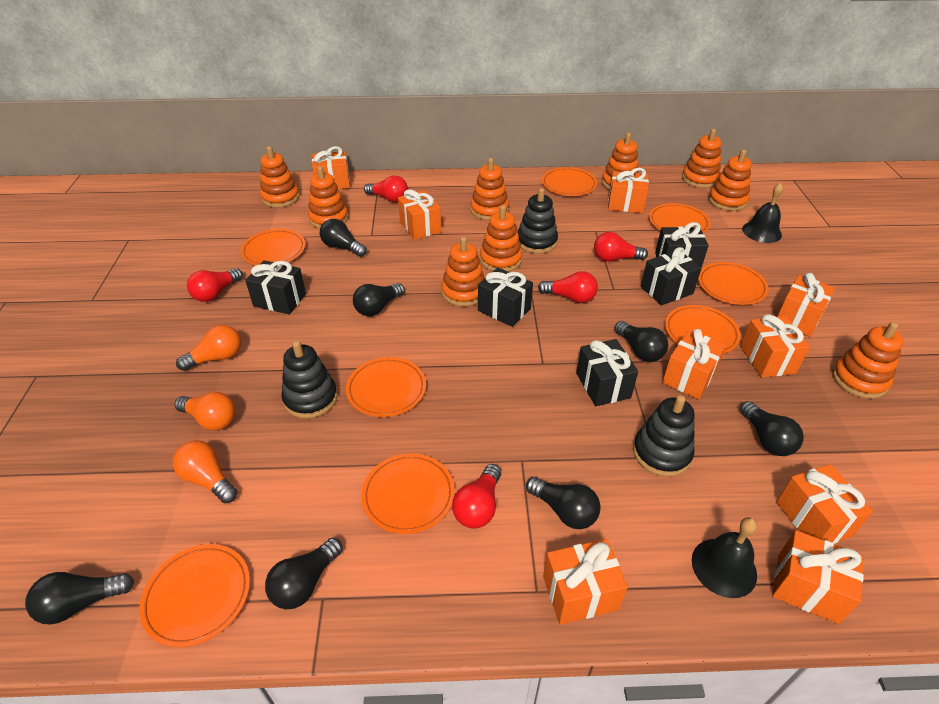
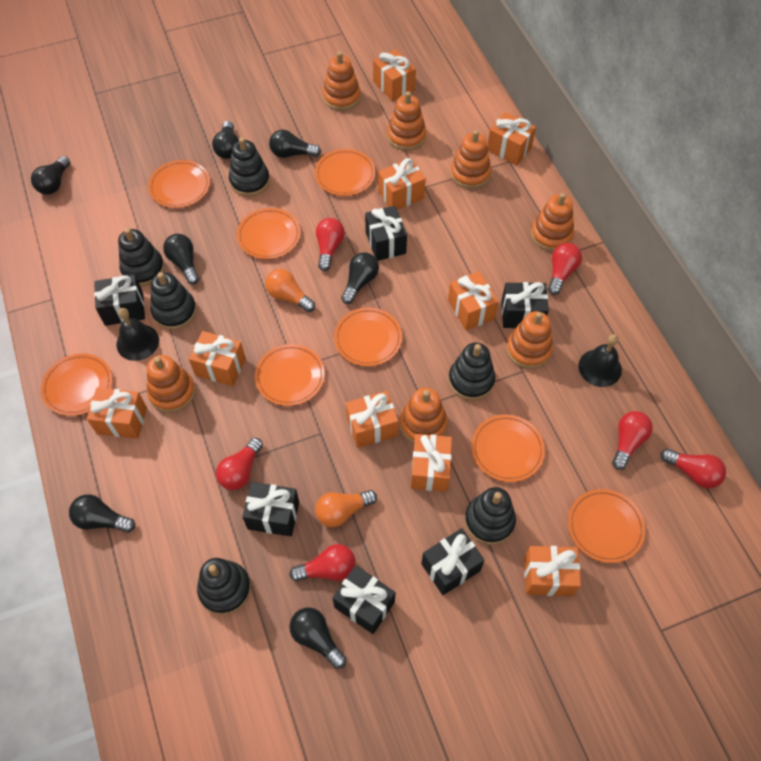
black gift: 5 -> 6
black stacking toy: 3 -> 6
orange light bulb: 3 -> 2
orange stacking toy: 9 -> 7
red light bulb: 5 -> 6

